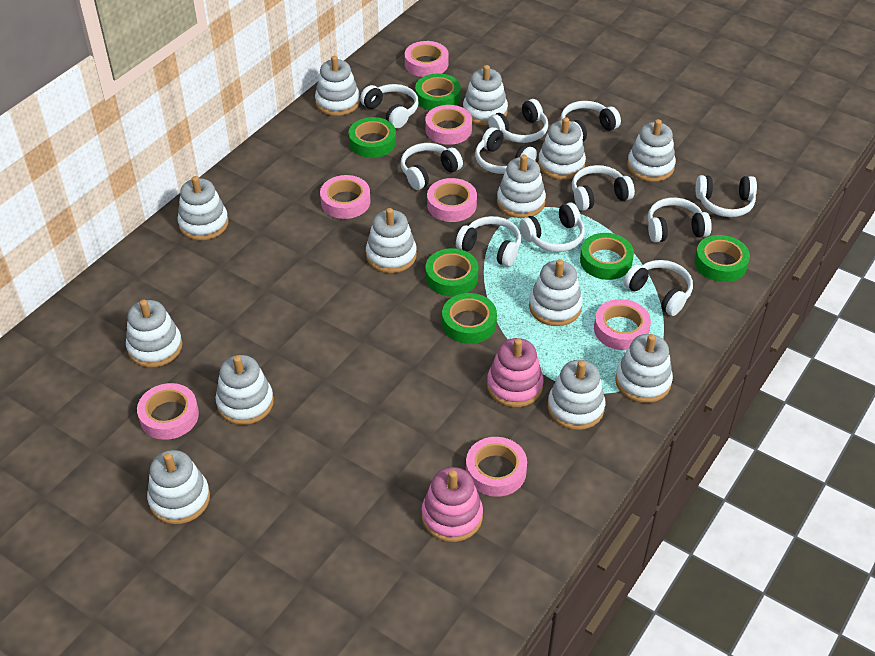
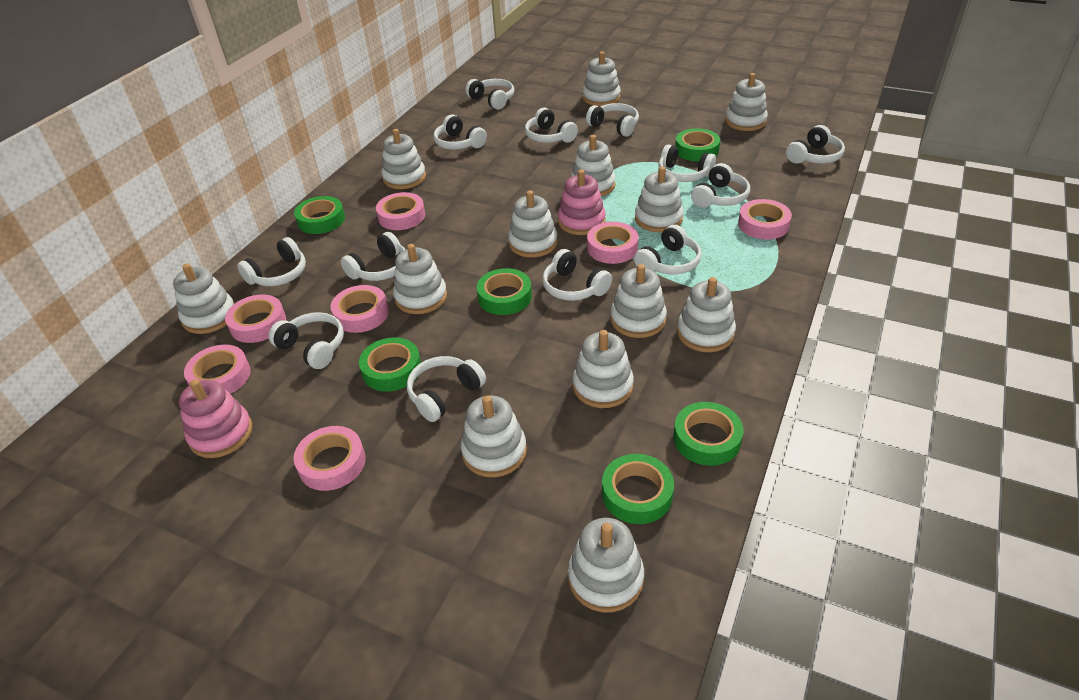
white headphones: 11 -> 13

